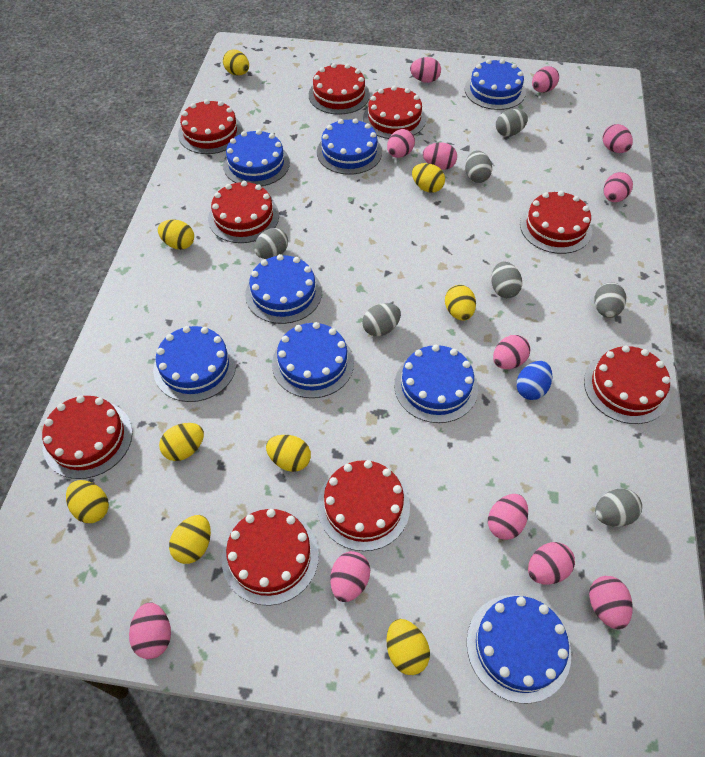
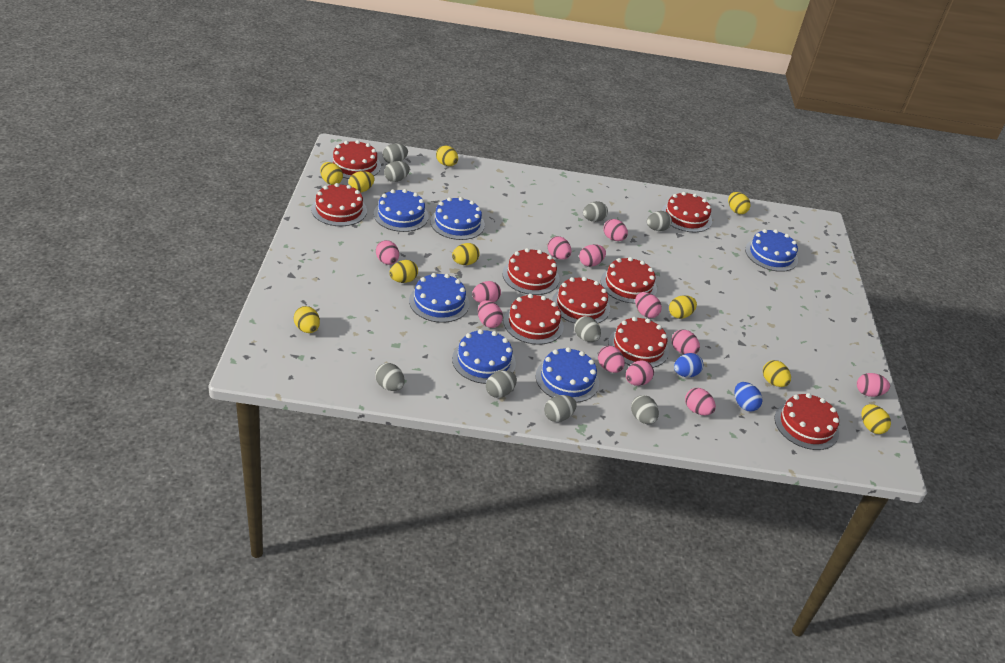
blue cake: 8 -> 6
blue egg: 1 -> 2
grey egg: 7 -> 9
yellow egg: 9 -> 10

